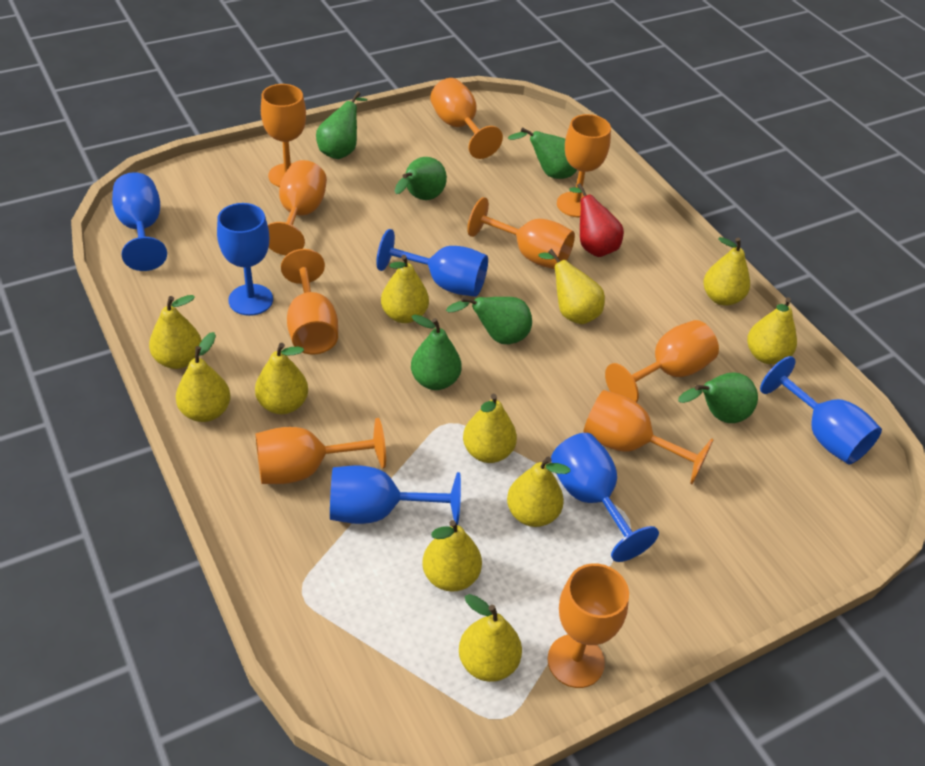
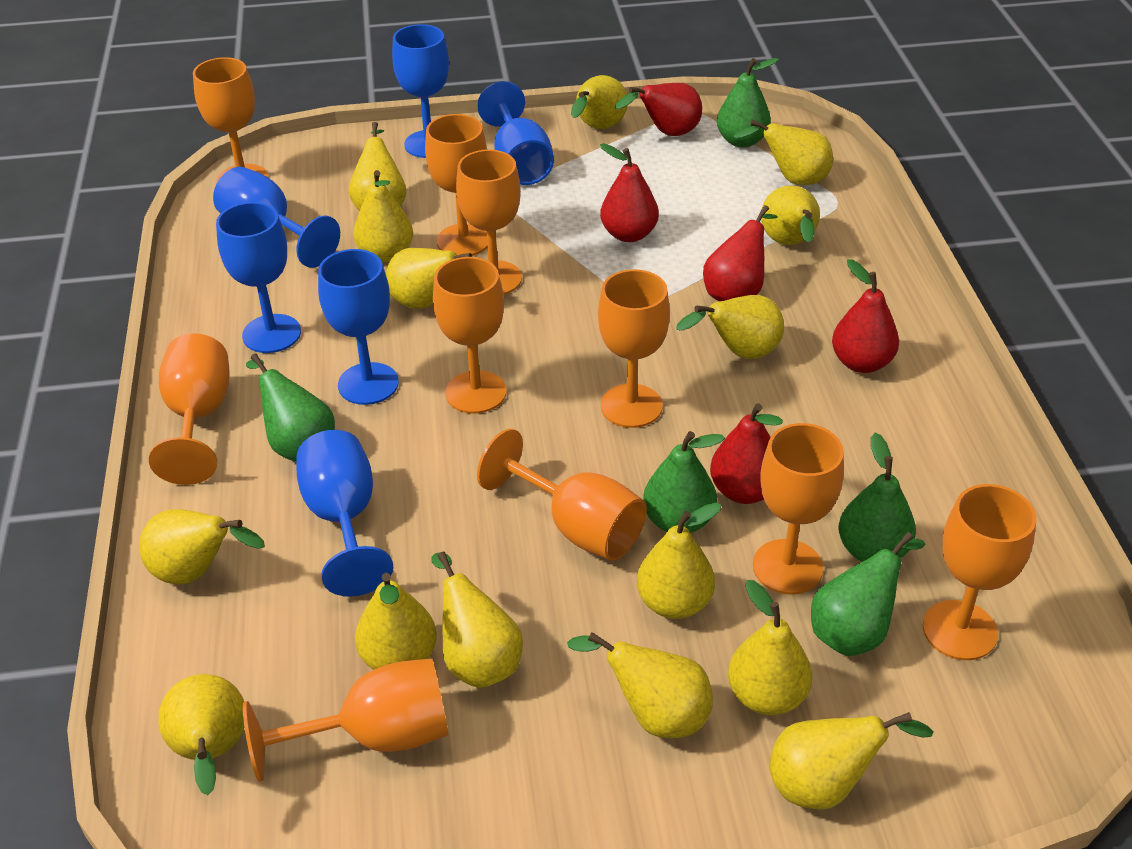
green pear: 6 -> 5
red pear: 1 -> 5
yellow pear: 11 -> 15

